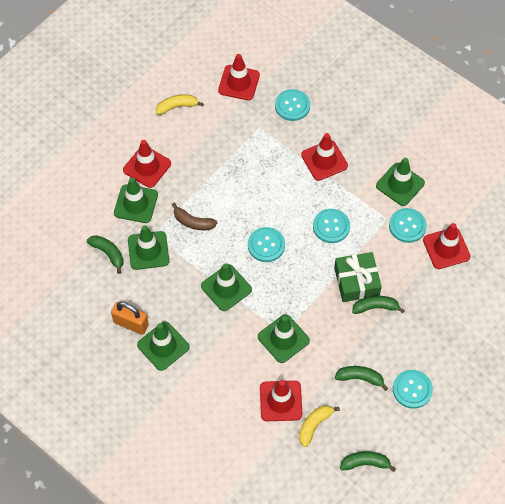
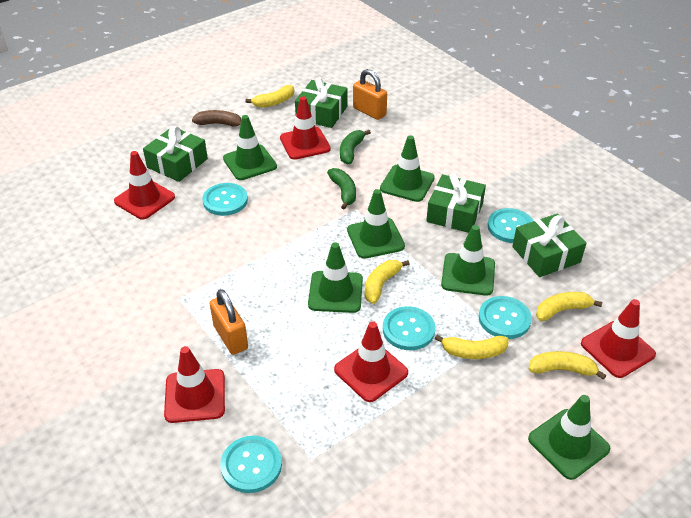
green banana: 4 -> 2
green gift: 1 -> 4
orange padlock: 1 -> 2
yellow banana: 2 -> 5

